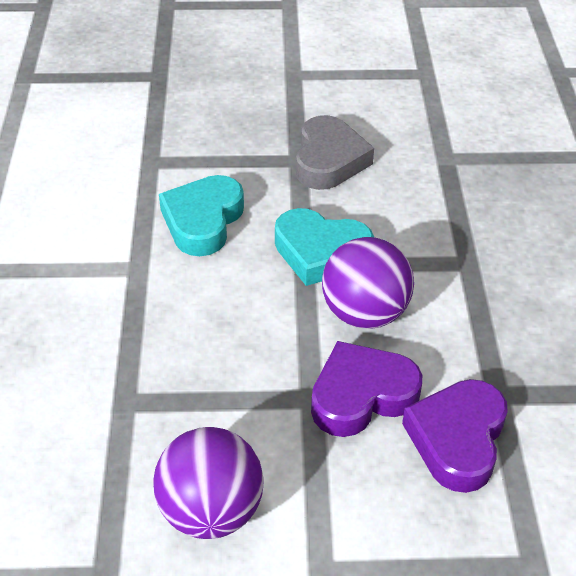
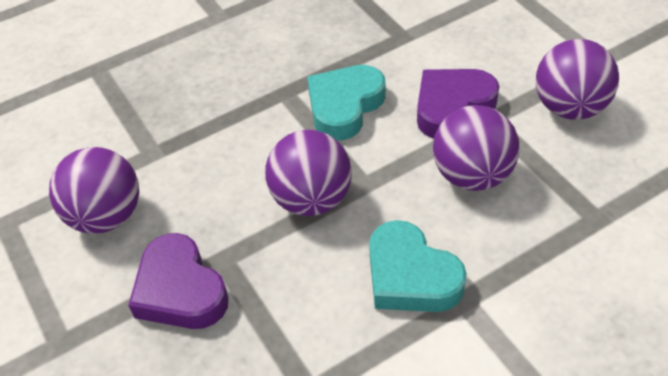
grey heart: 1 -> 0
purple ball: 2 -> 4

